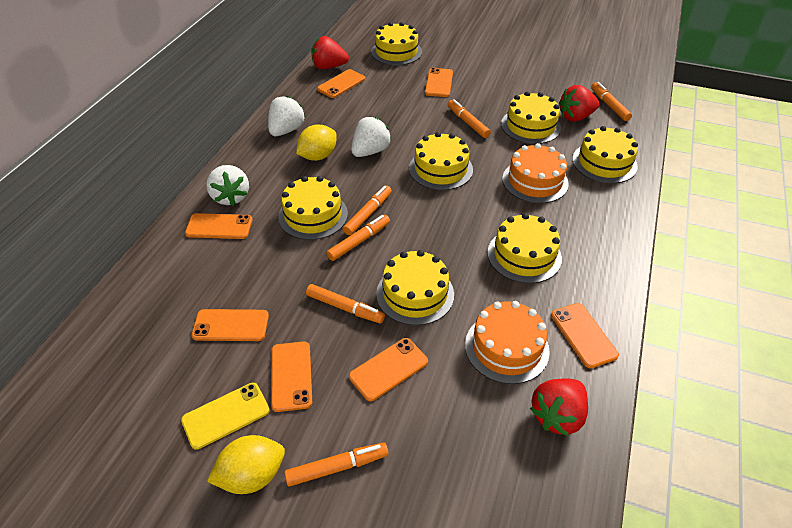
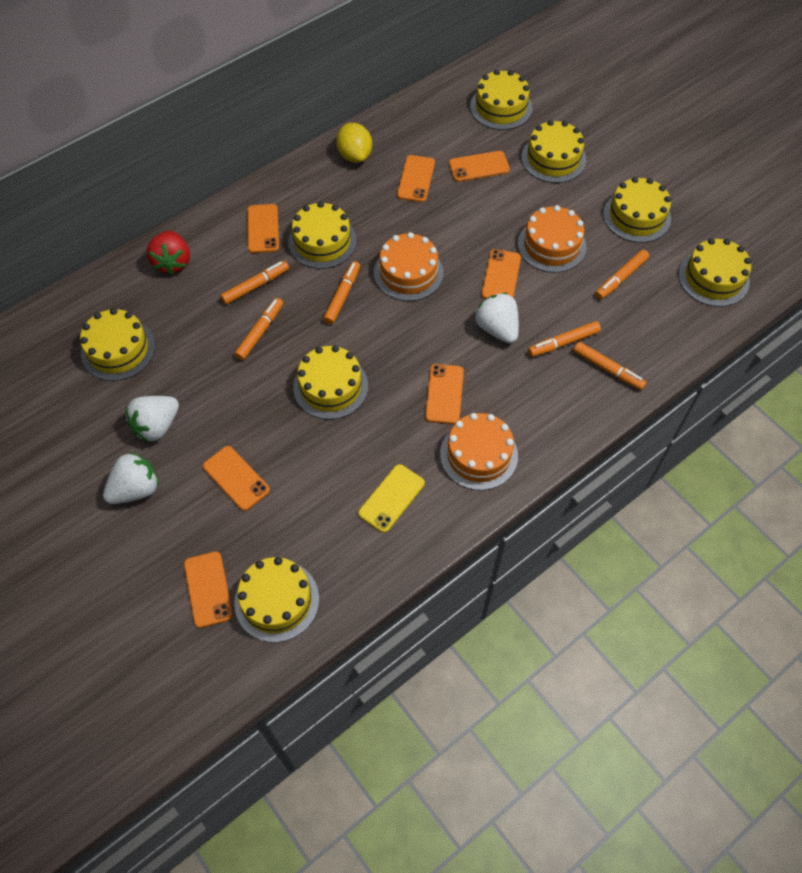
orange cake: 2 -> 3
red strawberry: 3 -> 1
yellow cake: 7 -> 8
yellow lemon: 2 -> 1

